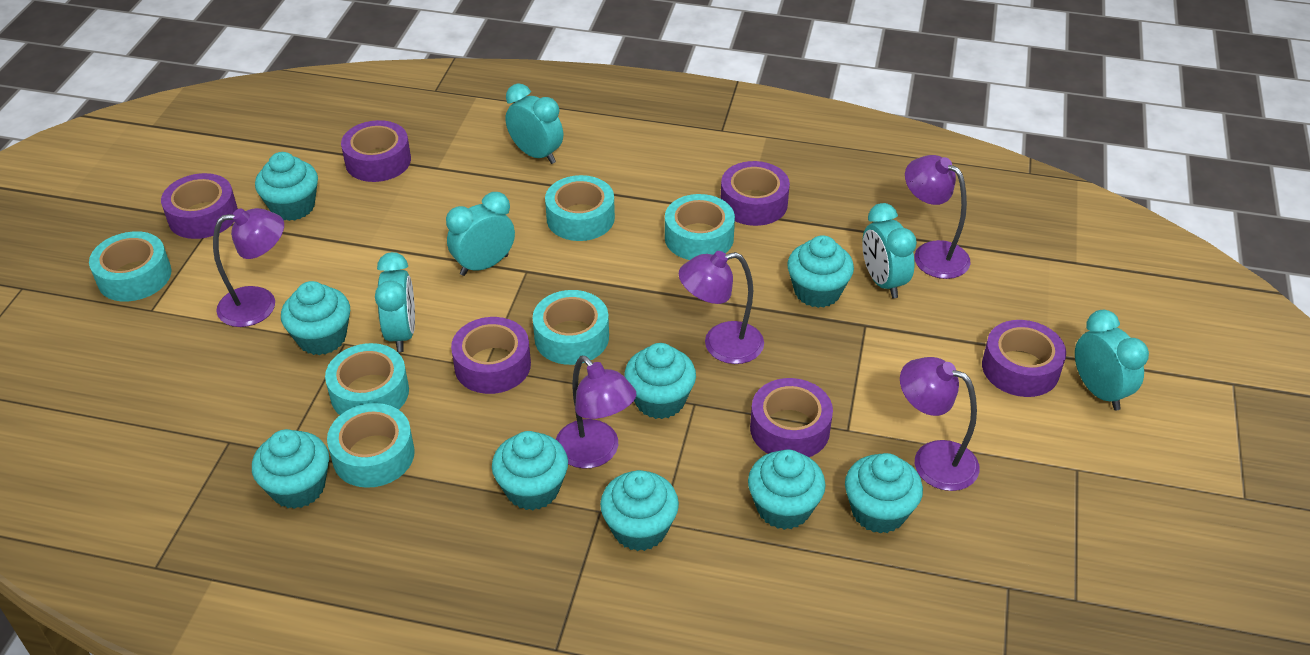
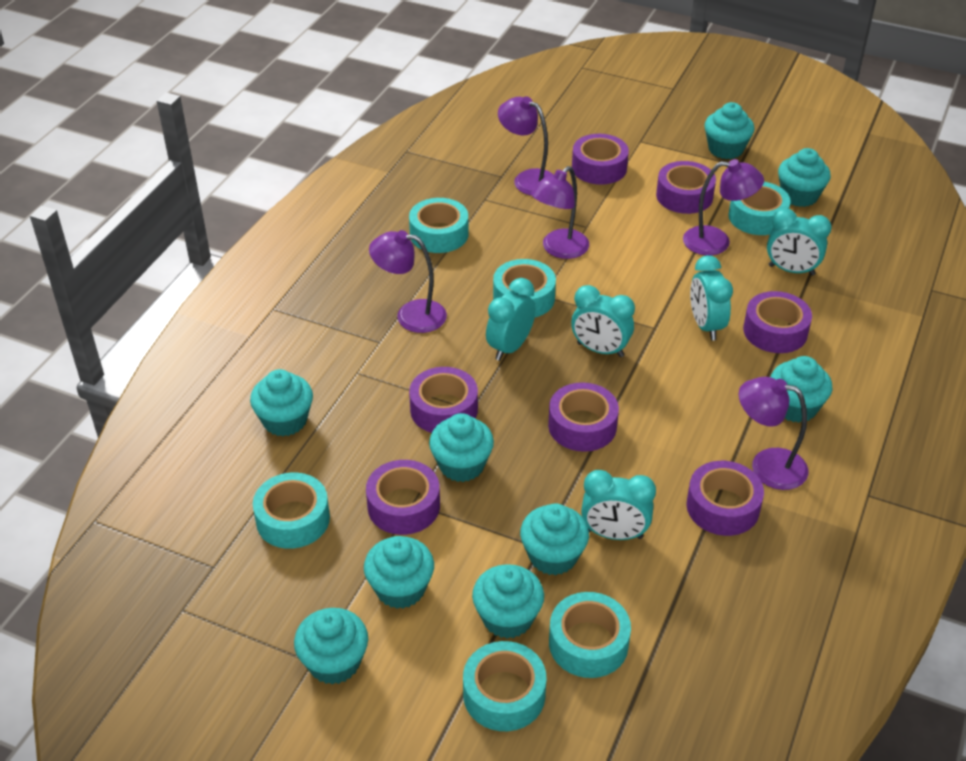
purple tape: 6 -> 7

